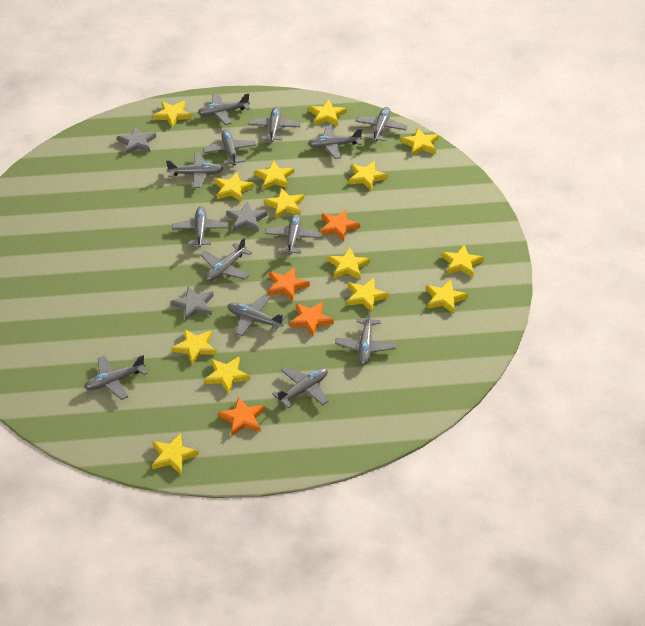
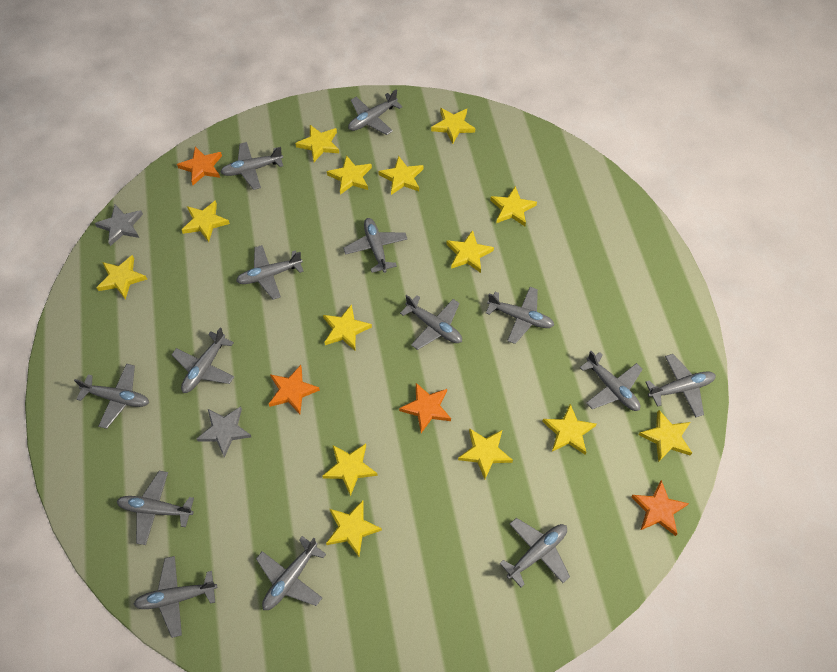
grey plane: 13 -> 14
grey star: 3 -> 2

